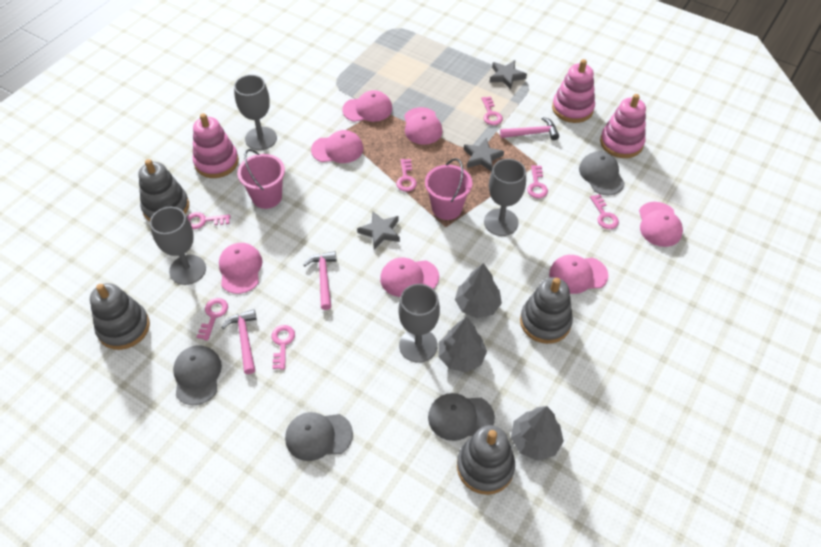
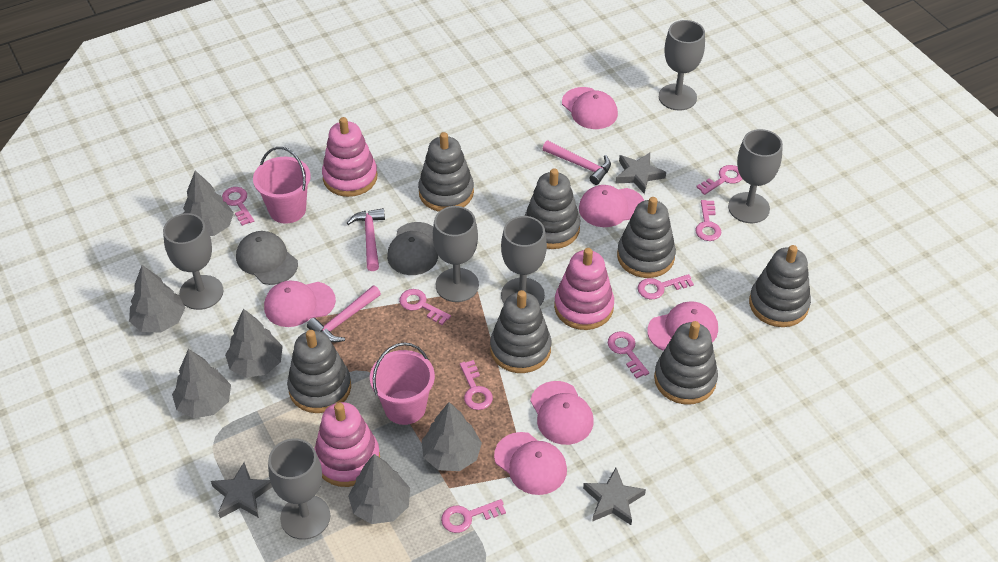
grey cap: 4 -> 2
grey goblet: 4 -> 6
grey stacking toy: 4 -> 7
grey tree: 3 -> 6
pink cap: 7 -> 6
pink key: 7 -> 8

